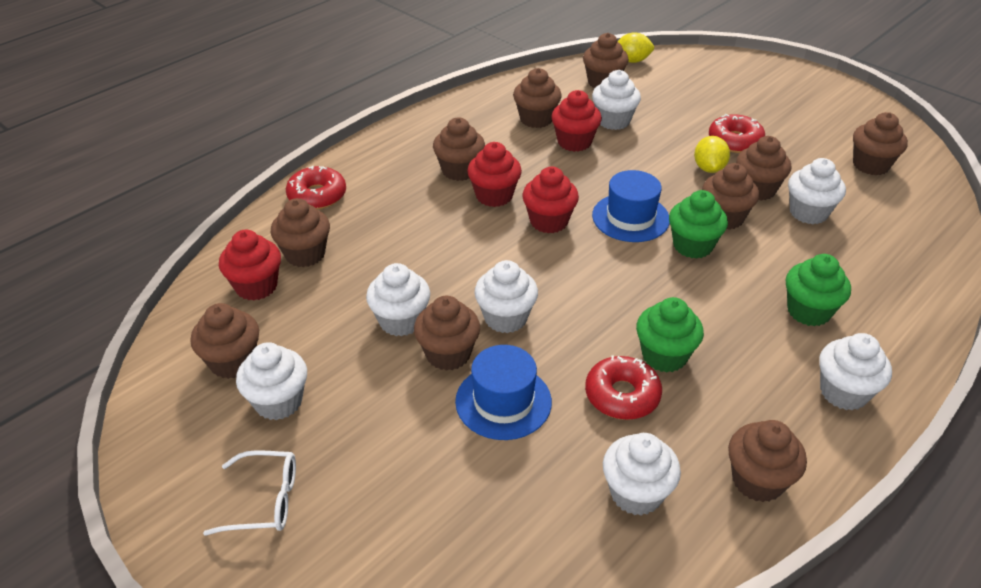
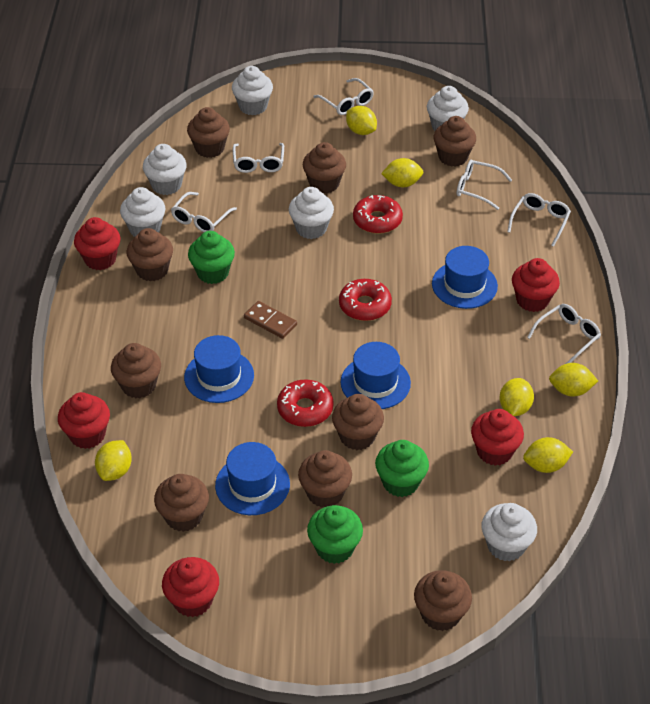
blue hat: 2 -> 4
brown cupcake: 10 -> 9
brown domino: 0 -> 1
red cupcake: 4 -> 5
white cupcake: 7 -> 6
white glasses: 1 -> 6
yellow lemon: 2 -> 6

